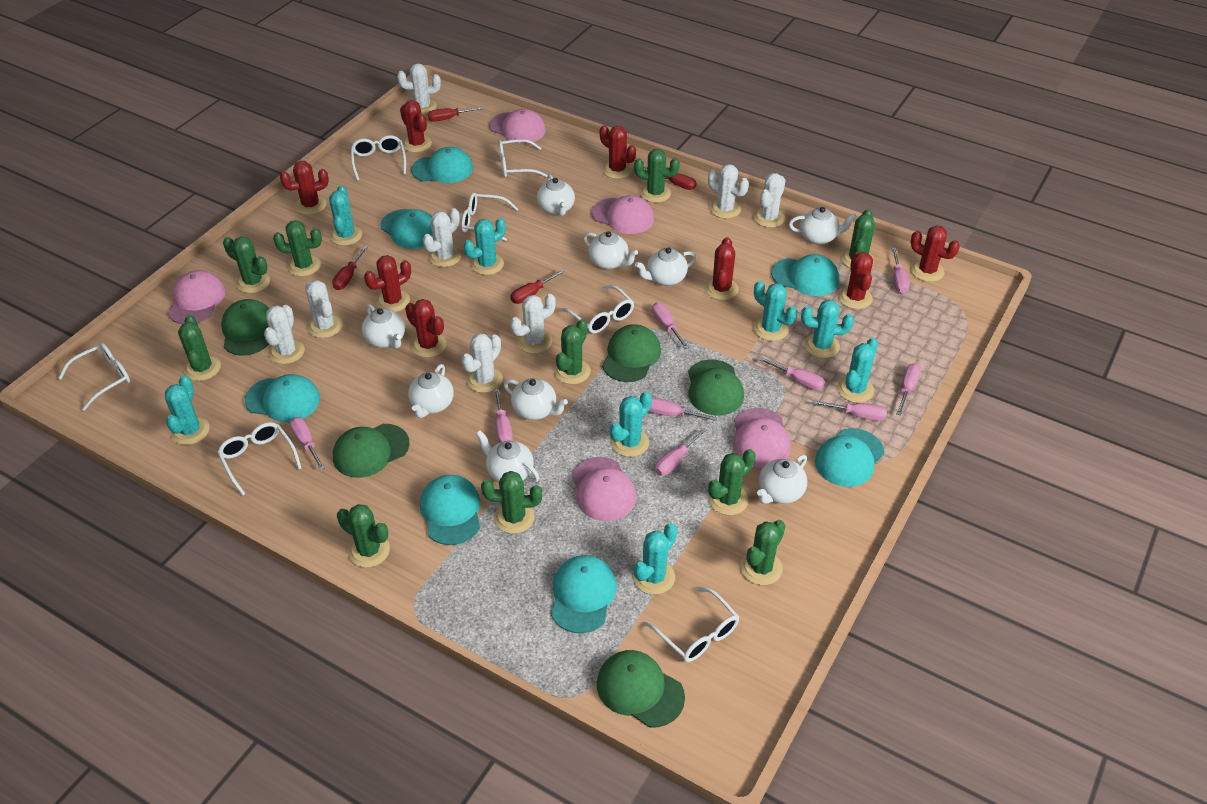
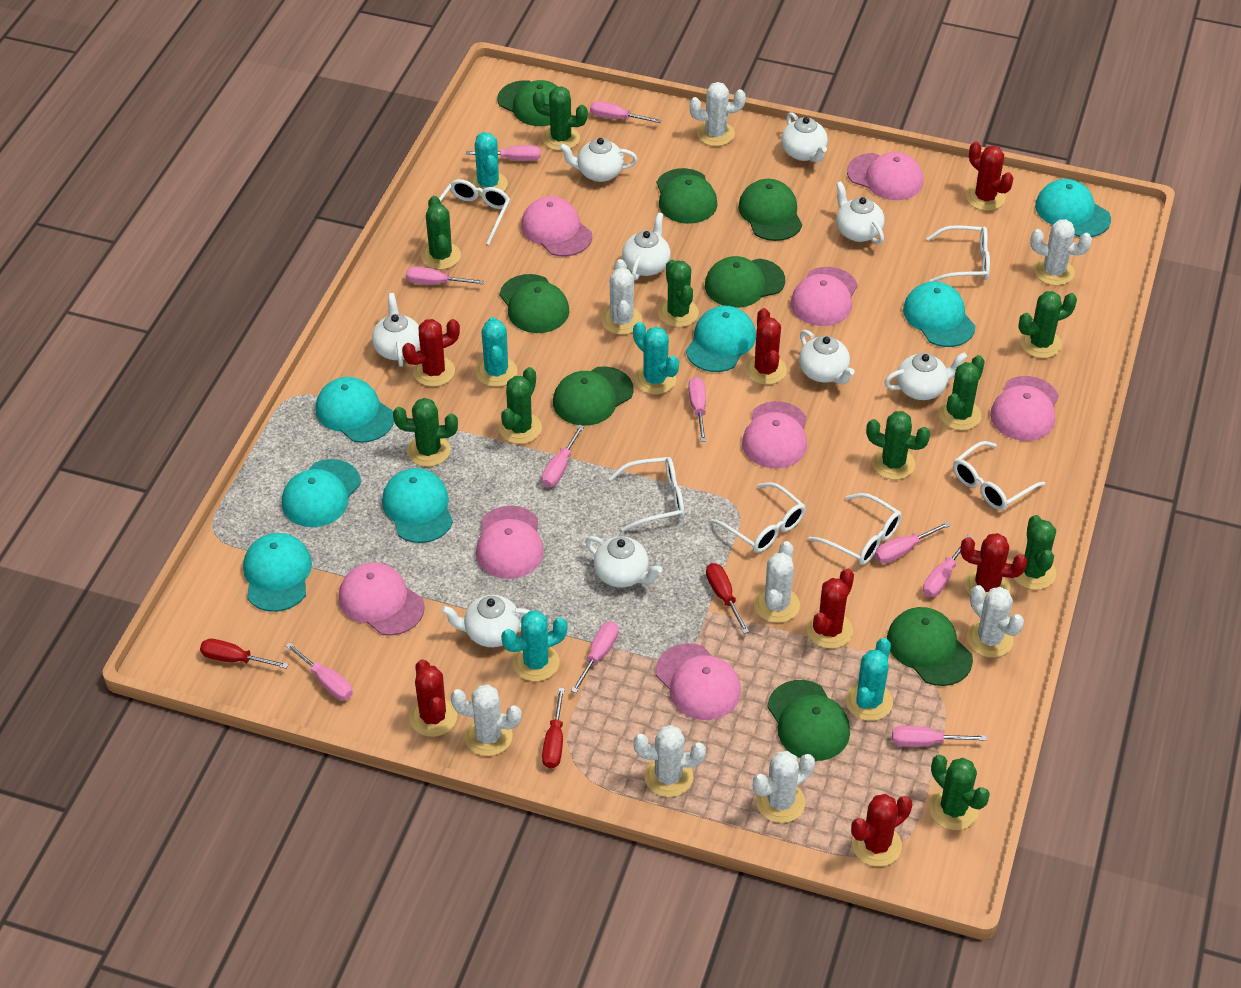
green cap: 5 -> 8
pink cap: 5 -> 8
pink screwdriver: 9 -> 10
red cactus: 8 -> 7
red screwdriver: 4 -> 3
turquoise cactus: 8 -> 5
white glasses: 7 -> 6

